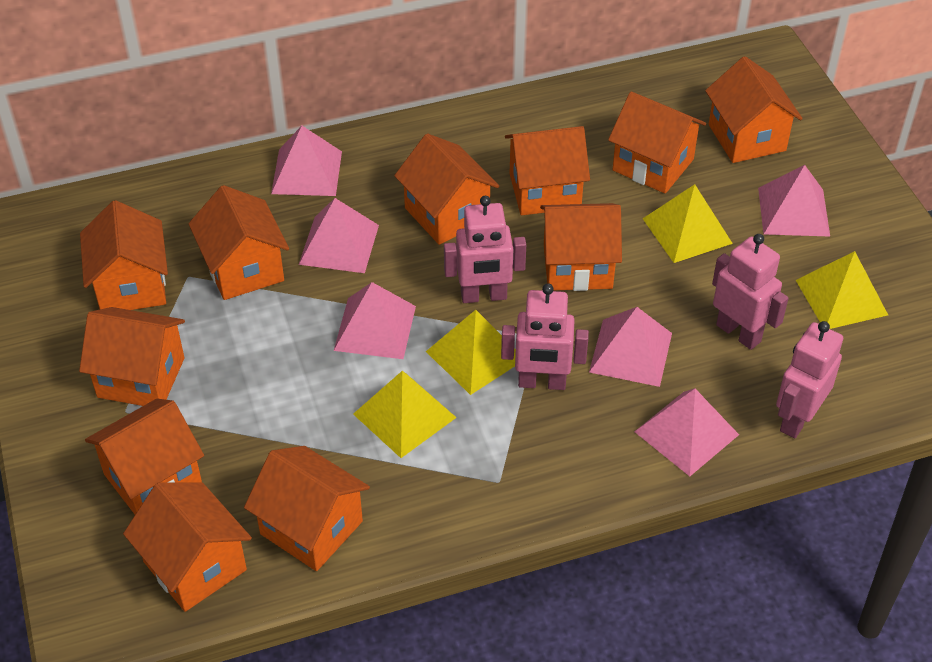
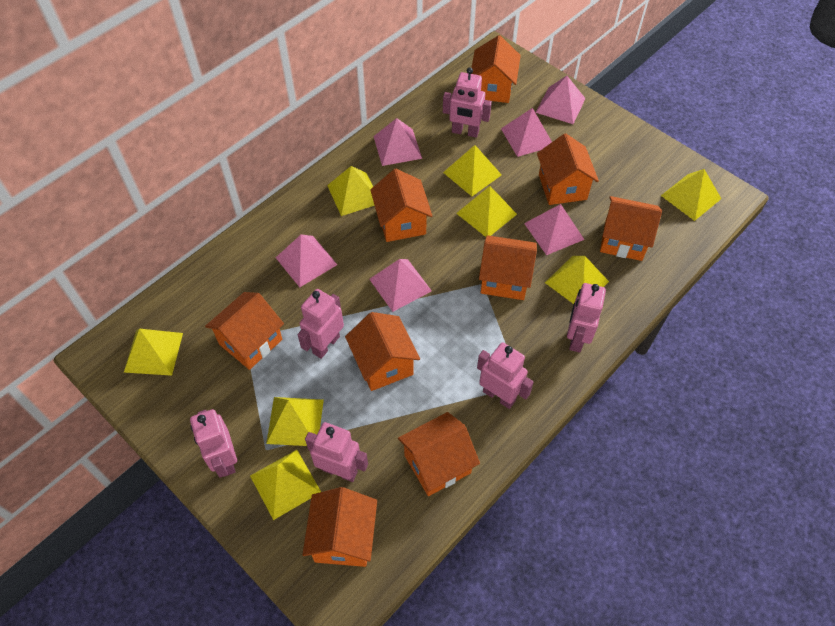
orange house: 11 -> 9
pink robot: 4 -> 6
yellow pyramid: 4 -> 8

